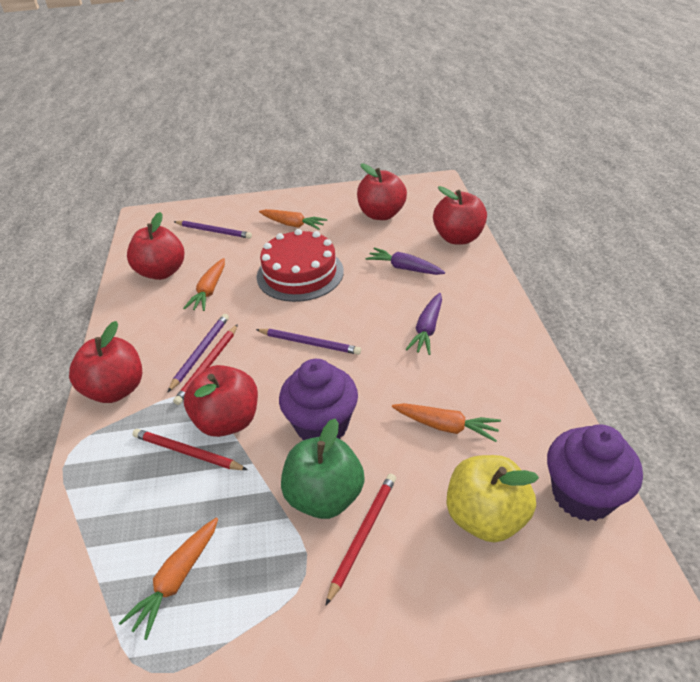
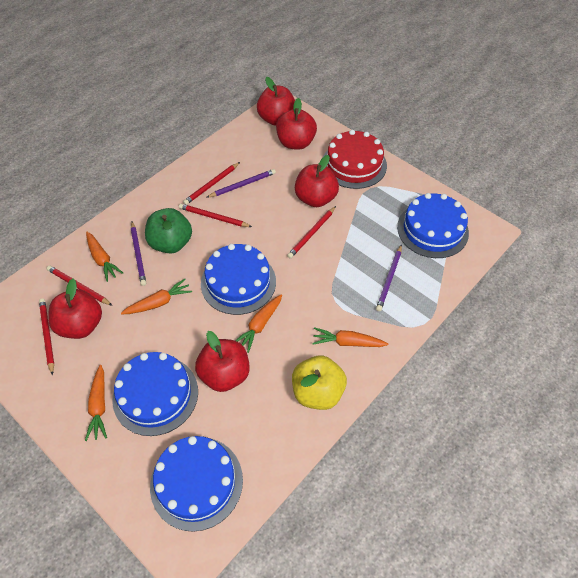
blue cake: 0 -> 4
orange carrot: 4 -> 5
purple carrot: 2 -> 0
purple cupcake: 2 -> 0
red pencil: 3 -> 5

